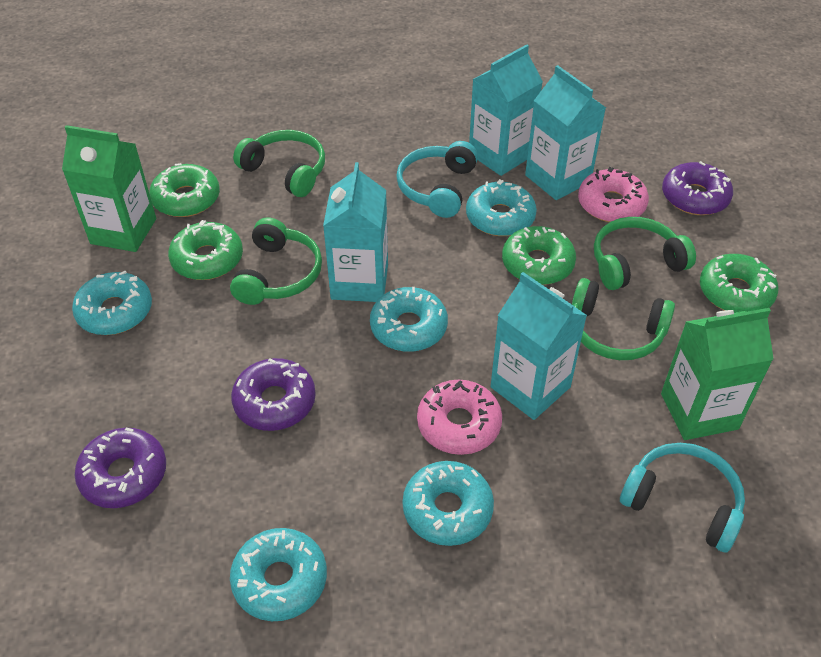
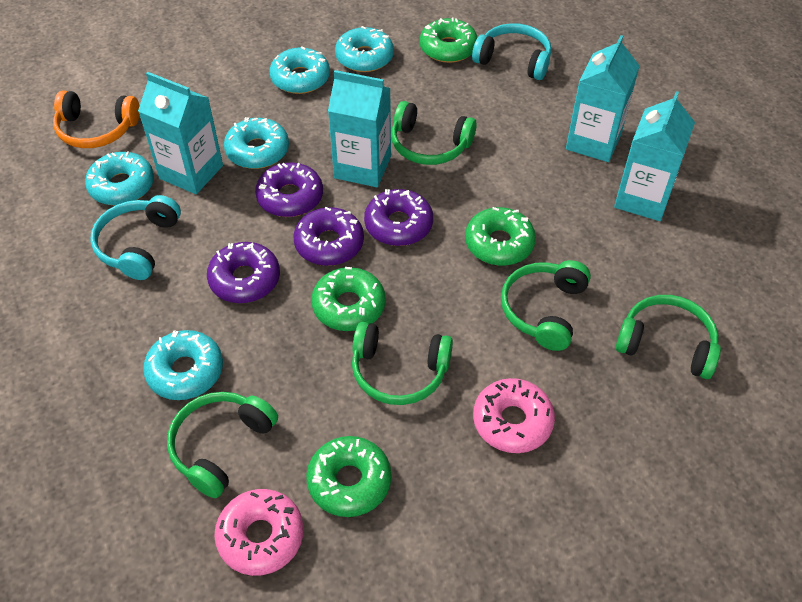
green carton: 2 -> 0
green headphones: 4 -> 5
orange headphones: 0 -> 1
purple donut: 3 -> 4

